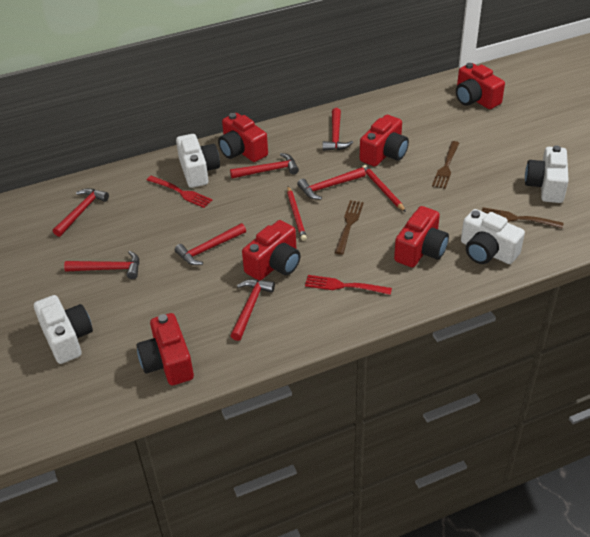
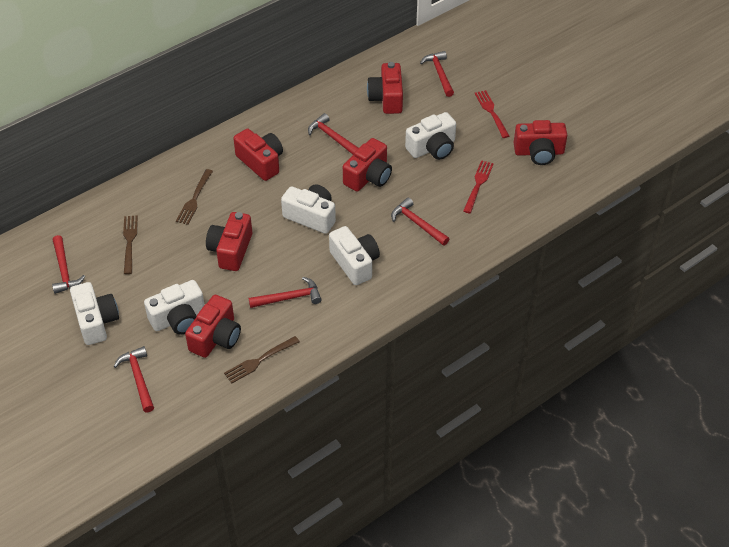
red hammer: 7 -> 6
red pencil: 2 -> 0
white camera: 4 -> 5

